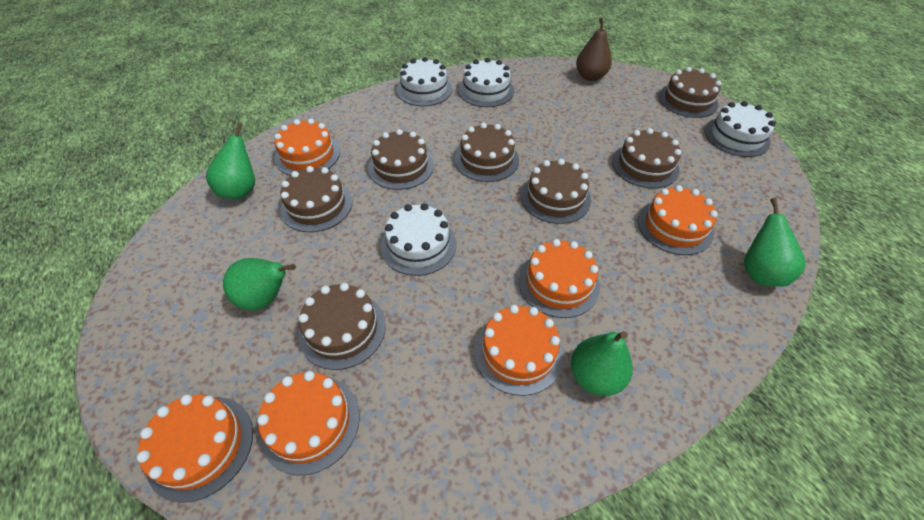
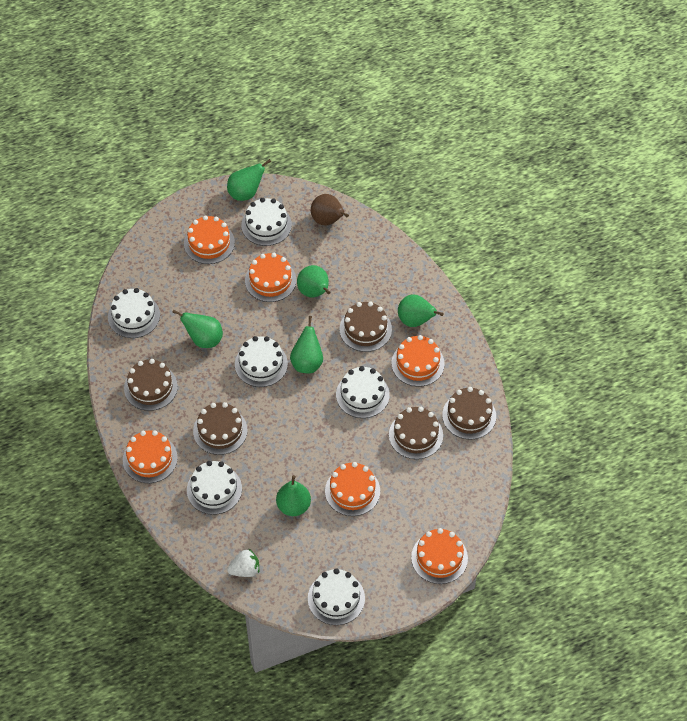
brown cake: 7 -> 5
green pear: 4 -> 6
white cake: 4 -> 6
white strawberry: 0 -> 1

